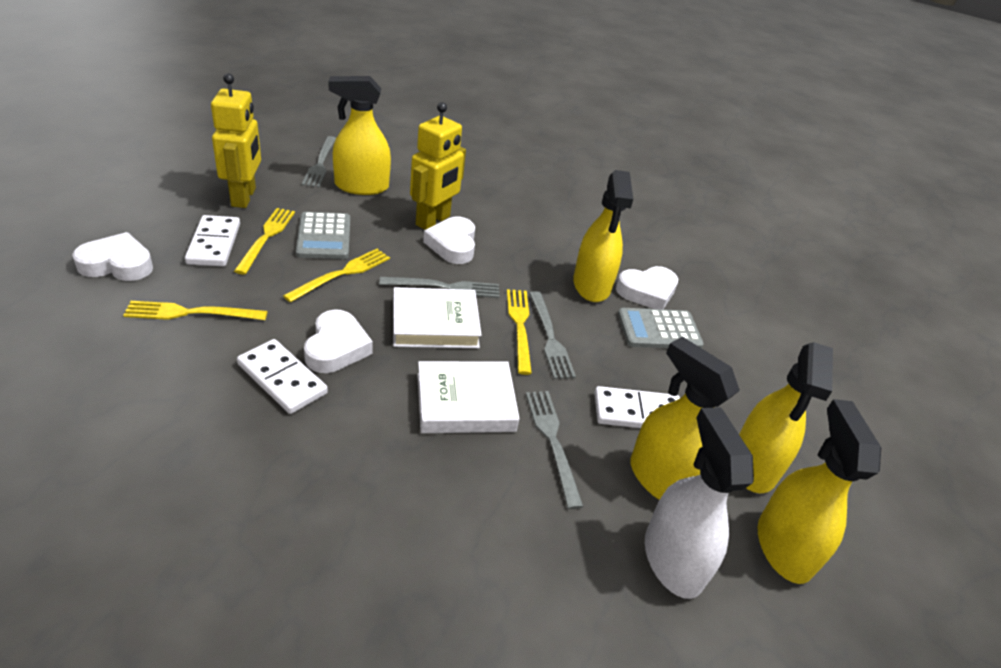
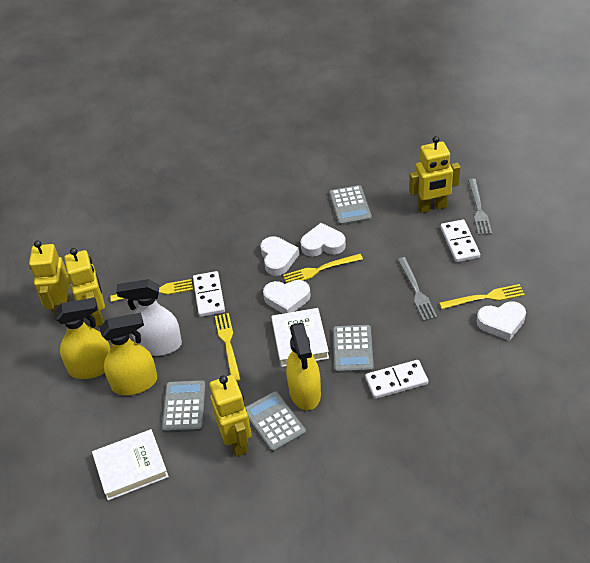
grey calculator: 2 -> 4
grey fork: 4 -> 2
yellow robot: 2 -> 4
yellow spray bottle: 5 -> 3

